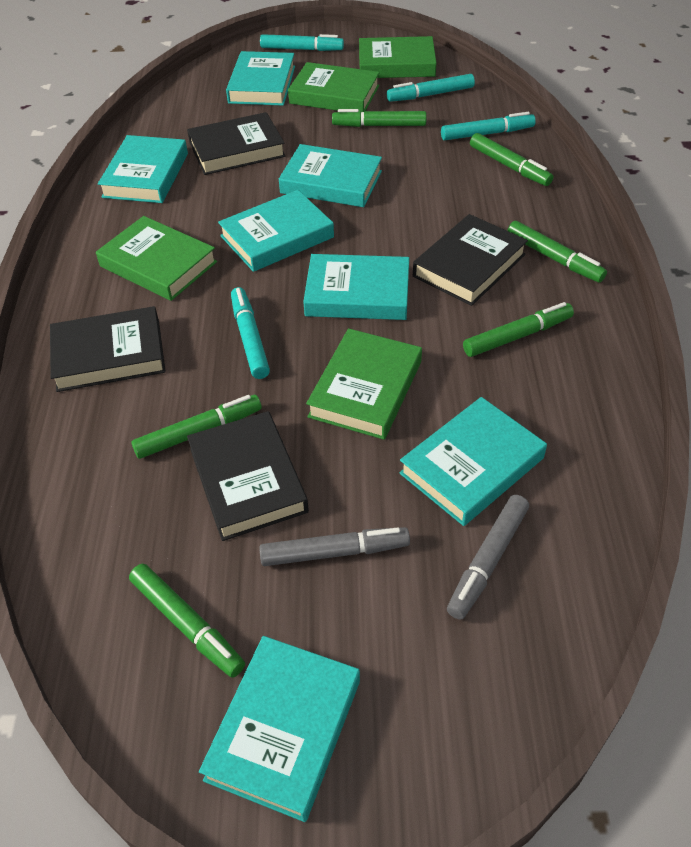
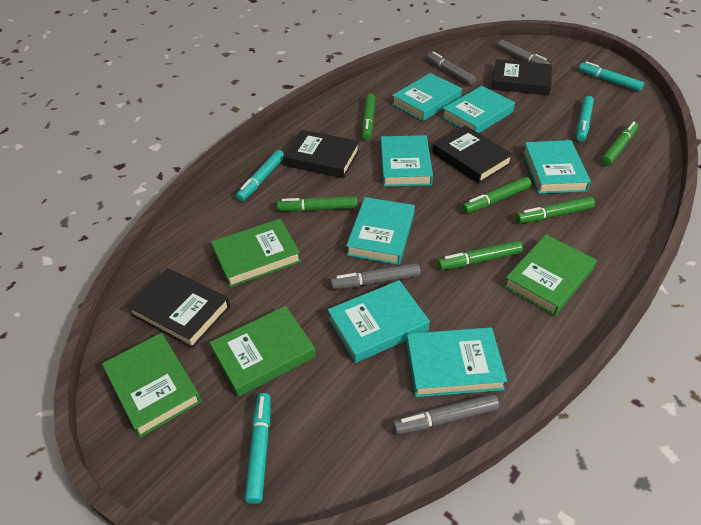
grey marker: 2 -> 4

